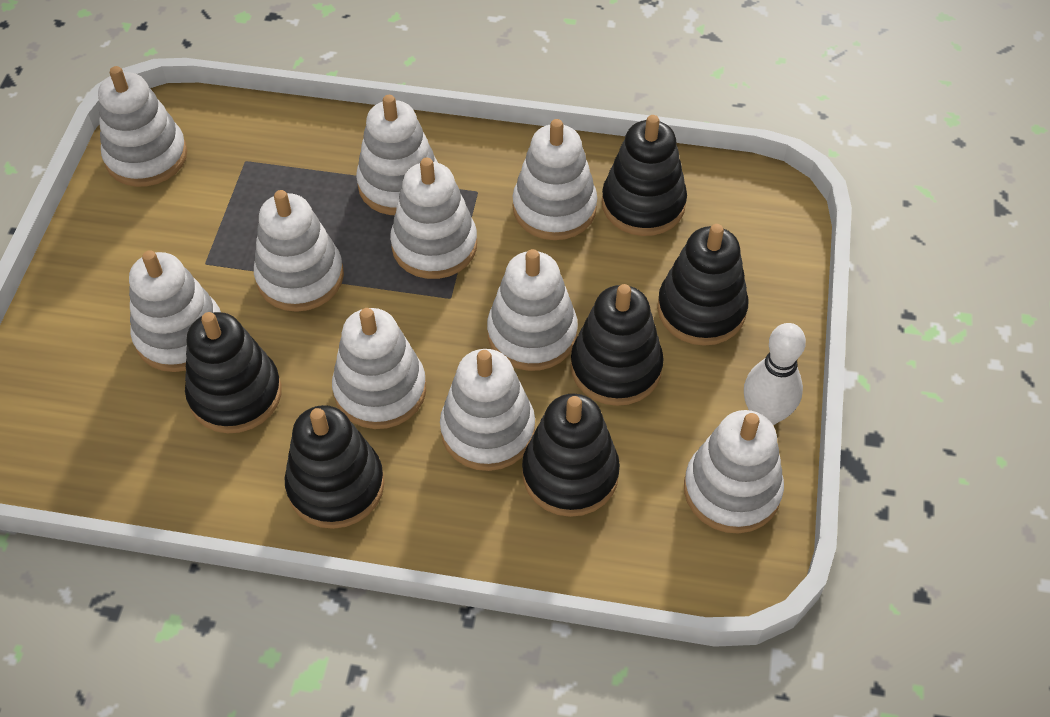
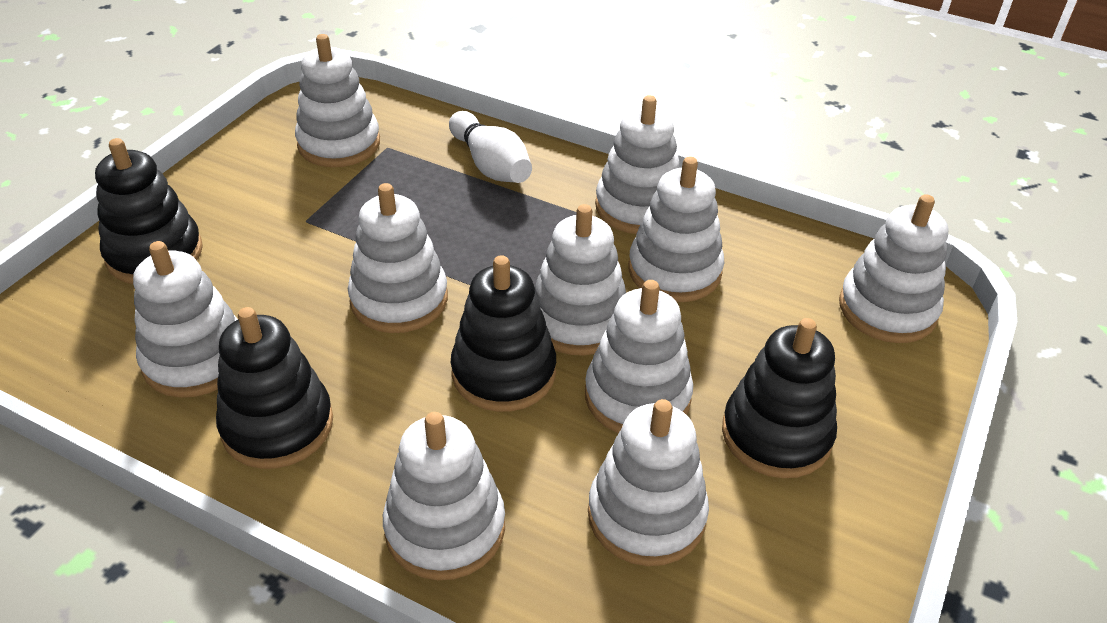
black stacking toy: 6 -> 4

